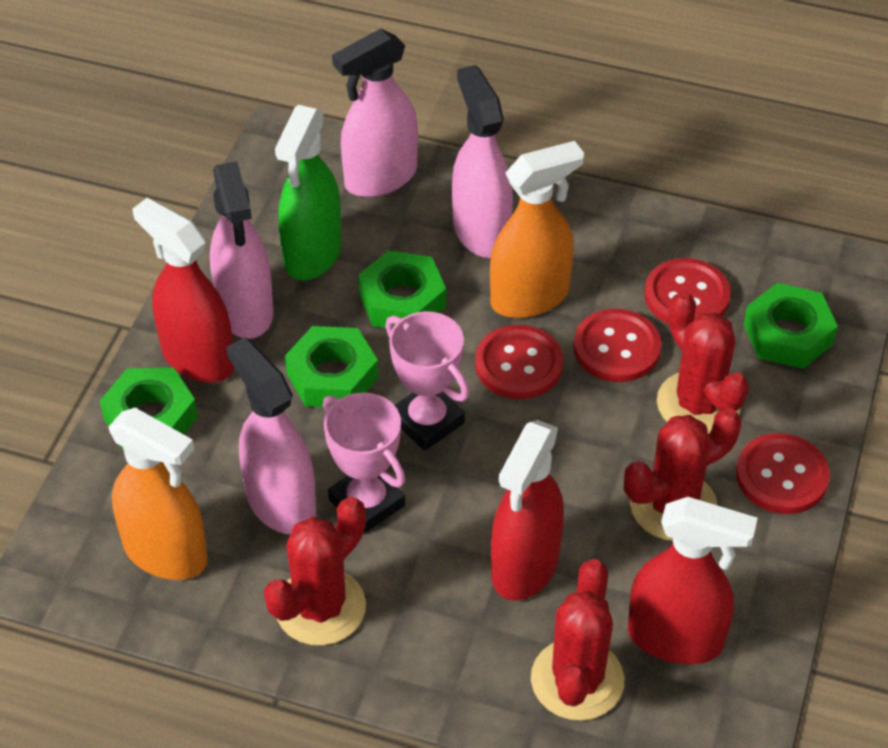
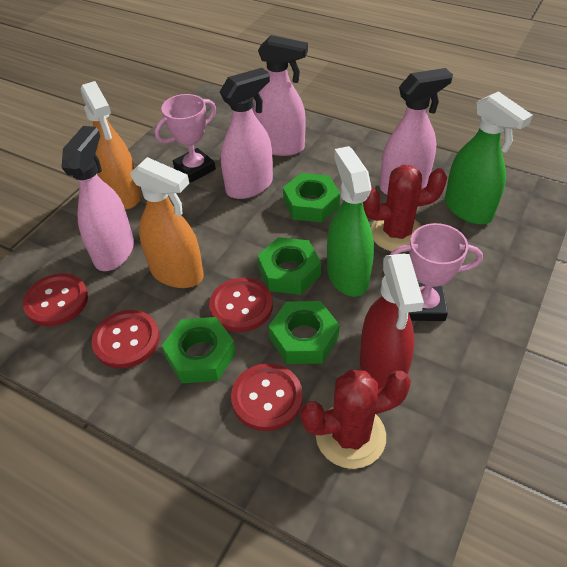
green spray bottle: 1 -> 2
red cactus: 4 -> 2
red spray bottle: 3 -> 1

